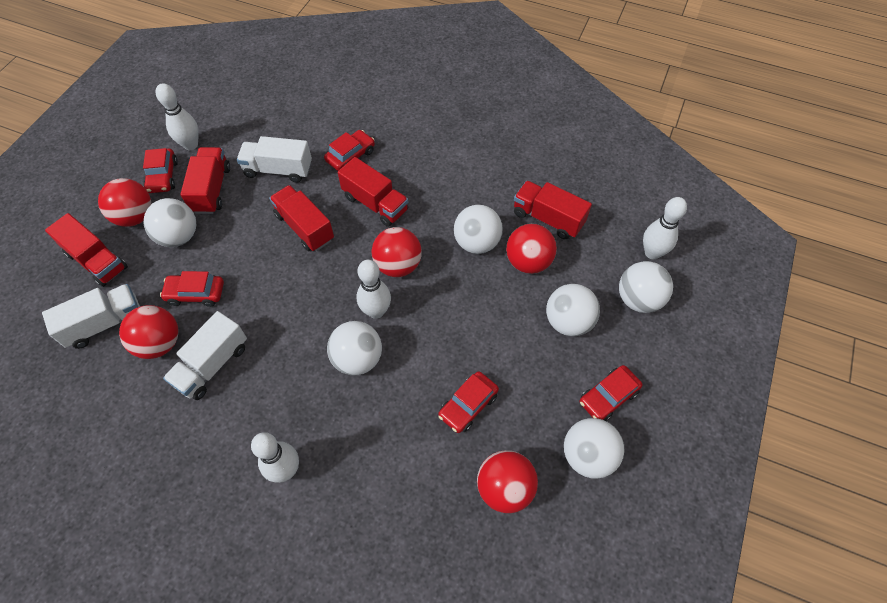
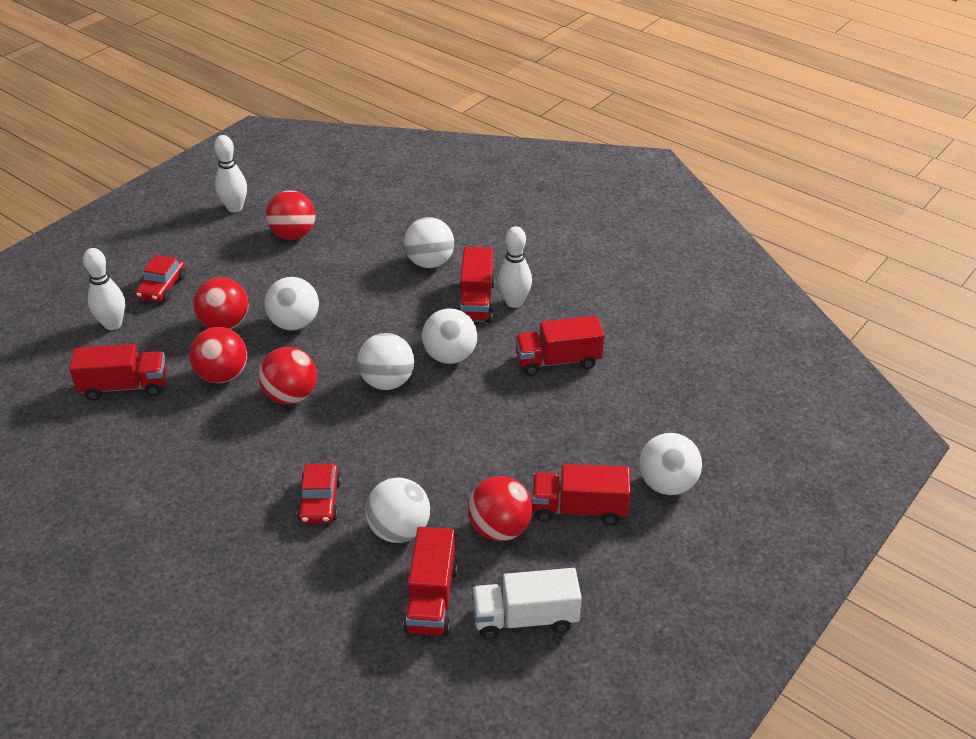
red car: 5 -> 2
white bowling pin: 4 -> 3
white truck: 3 -> 1

